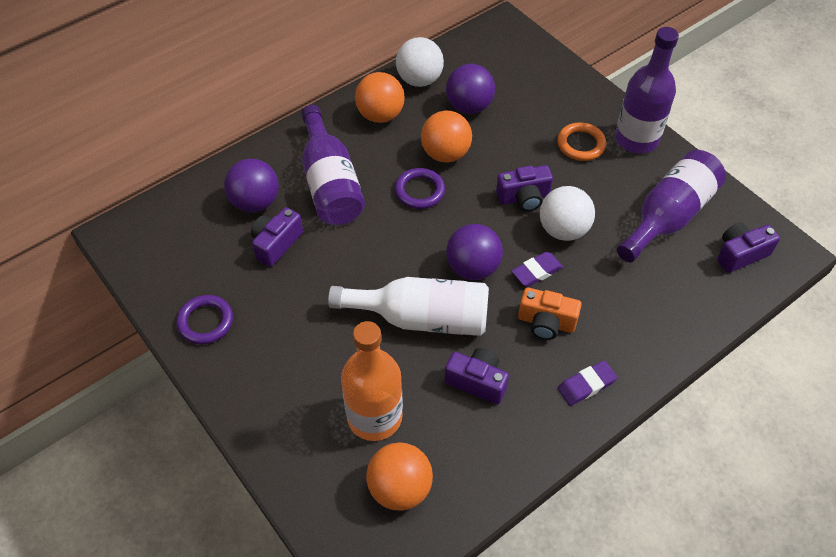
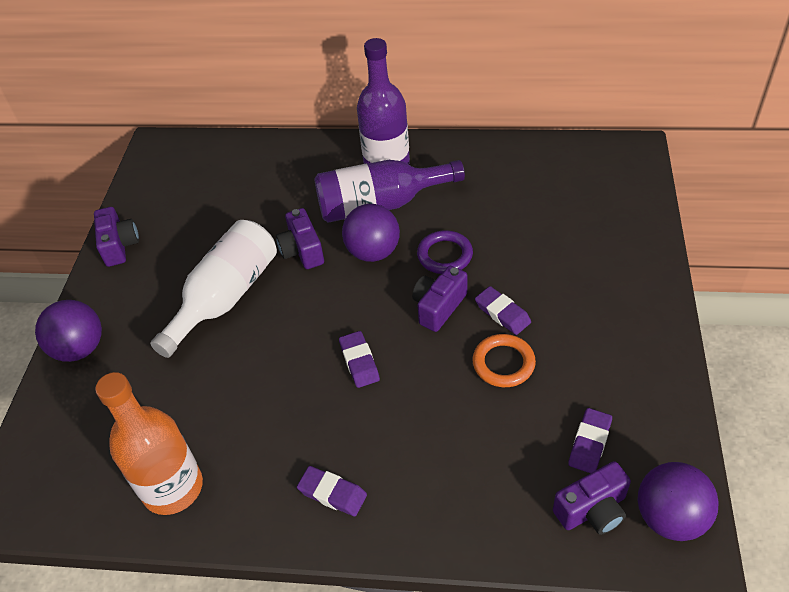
orange ball: 3 -> 0
orange camera: 1 -> 0
purple bottle: 3 -> 2
purple eraser: 2 -> 4
purple ring: 2 -> 1
white ball: 2 -> 0

